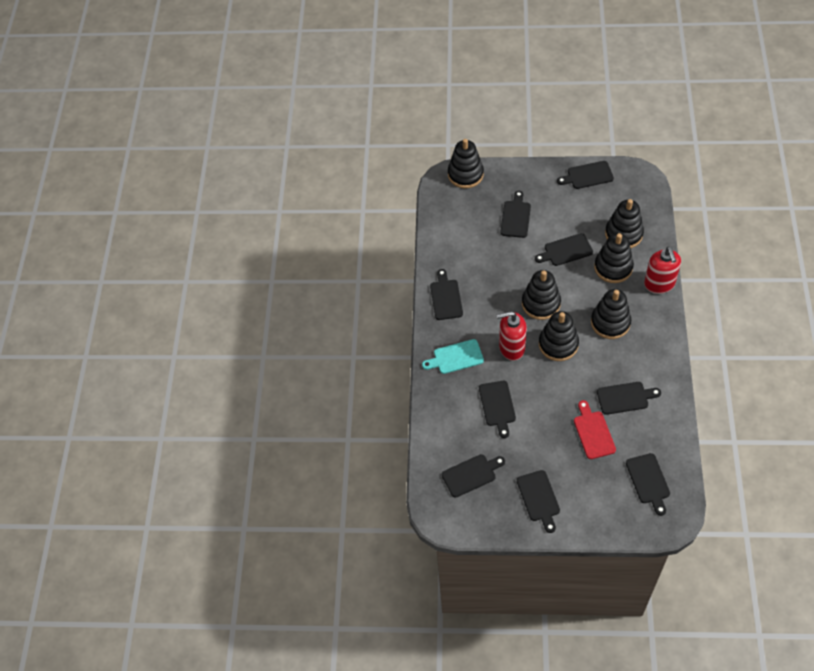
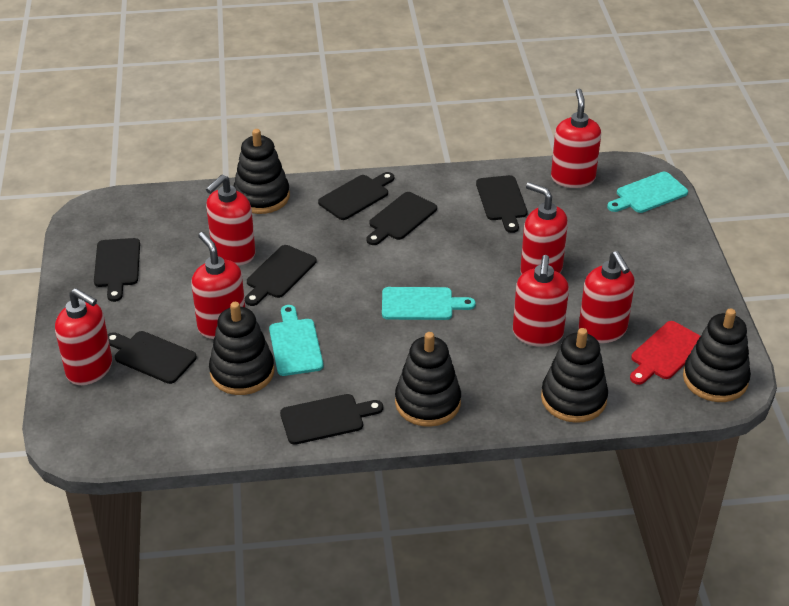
black cutting board: 9 -> 7
black stacking toy: 6 -> 5
red soap dispenser: 2 -> 7
turquoise cutting board: 1 -> 3

